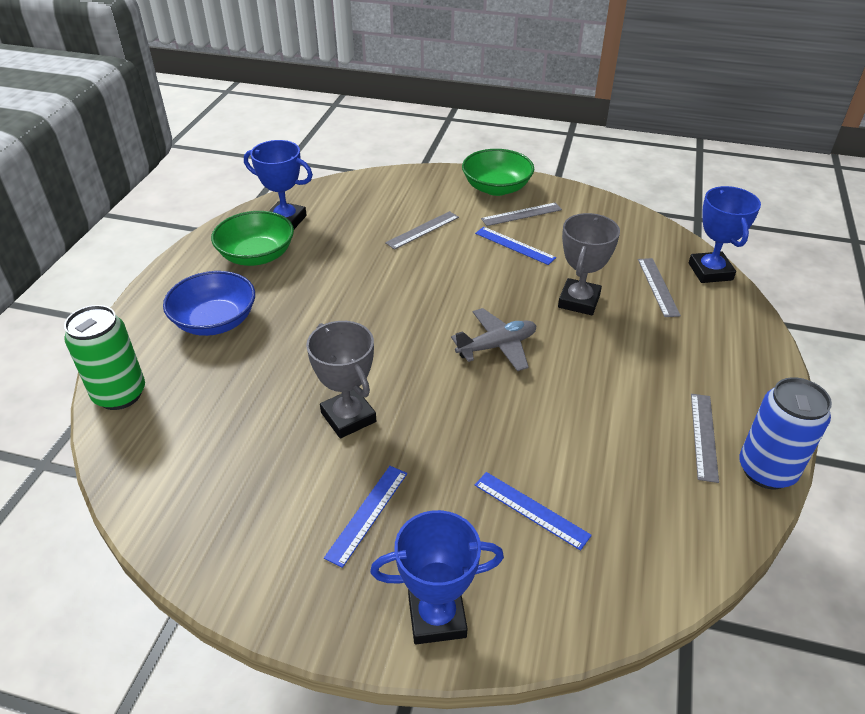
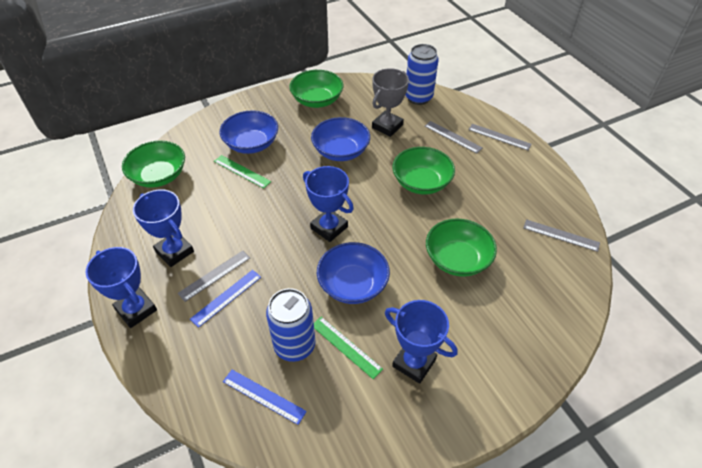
blue bowl: 1 -> 3
blue can: 1 -> 2
blue ruler: 3 -> 2
blue trophy: 3 -> 4
green bowl: 2 -> 4
green can: 1 -> 0
green ruler: 0 -> 2
grey plane: 1 -> 0
grey trophy: 2 -> 1

